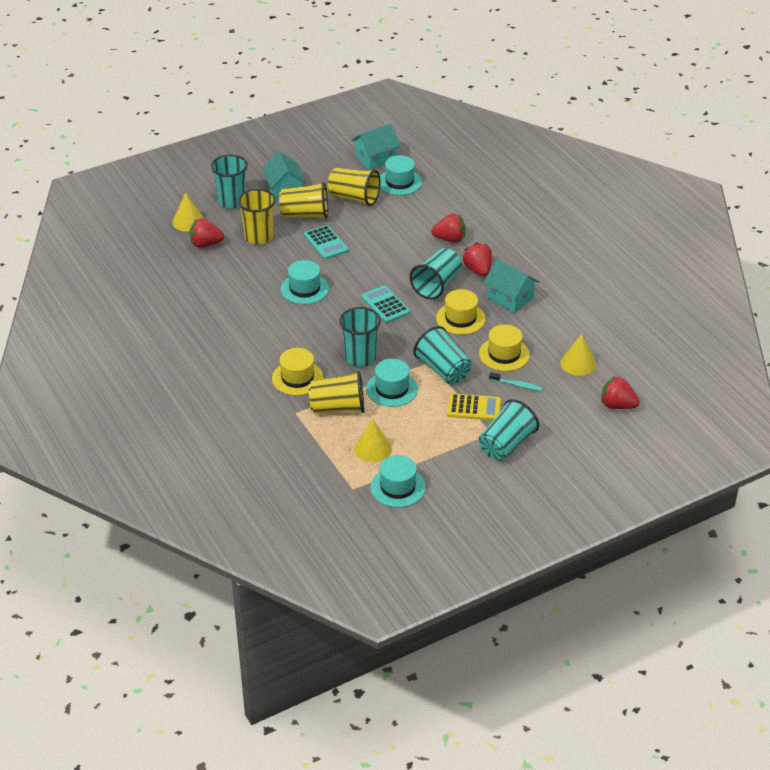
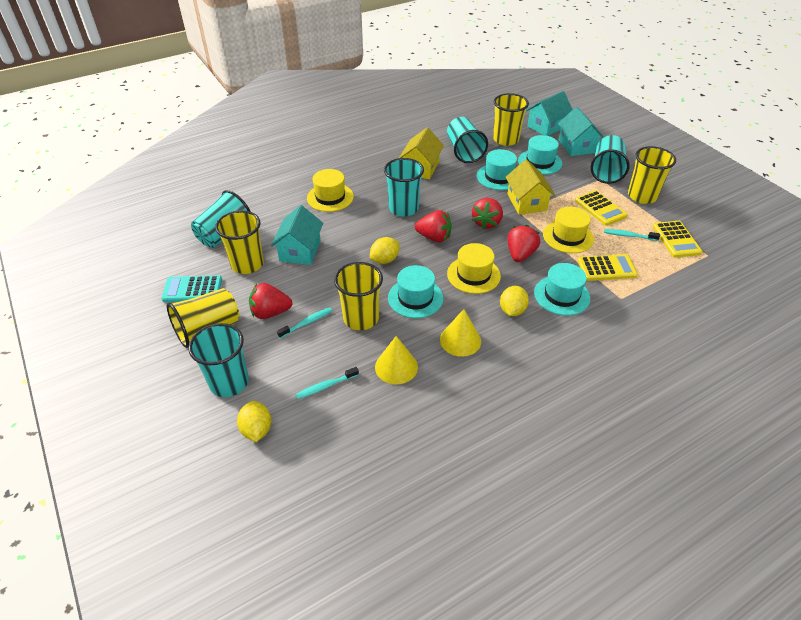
turquoise calculator: 2 -> 1
turquoise toothbrush: 1 -> 3
yellow calculator: 1 -> 3
yellow cone: 3 -> 2
yellow cup: 4 -> 5
yellow house: 0 -> 2
yellow lemon: 0 -> 3

